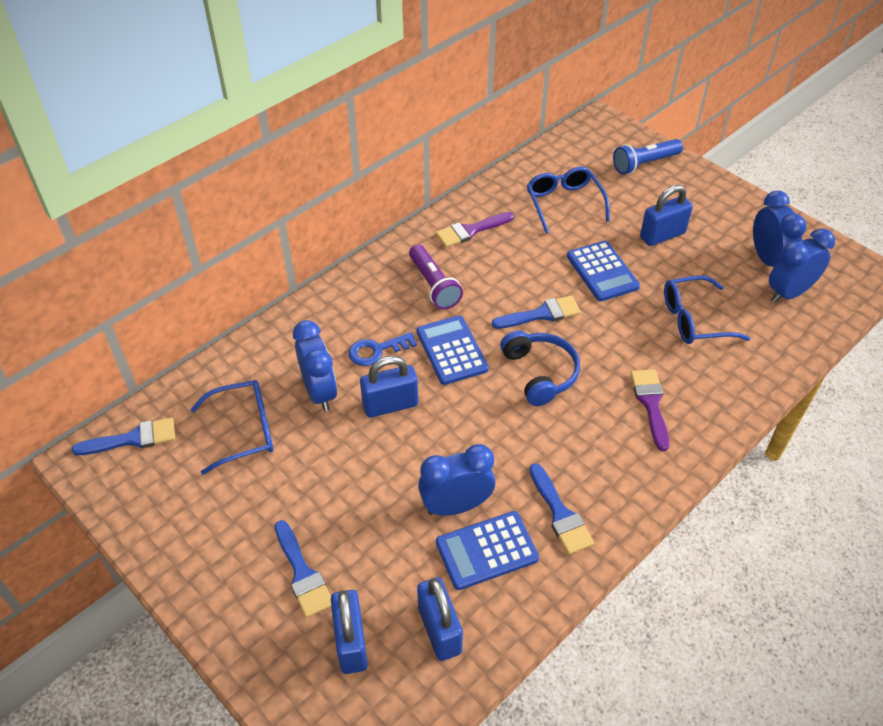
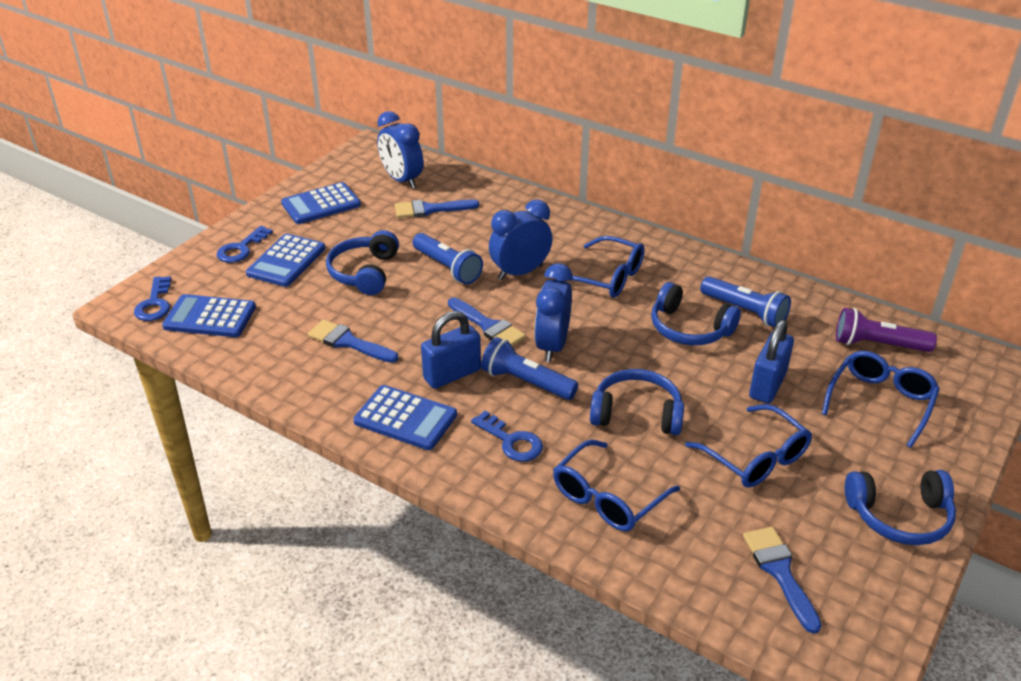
blue calculator: 3 -> 4
blue clock: 4 -> 3
blue flashlight: 1 -> 3
blue glasses: 3 -> 4
blue headphones: 1 -> 4
blue key: 1 -> 3
blue padlock: 4 -> 2
purple brush: 2 -> 0

